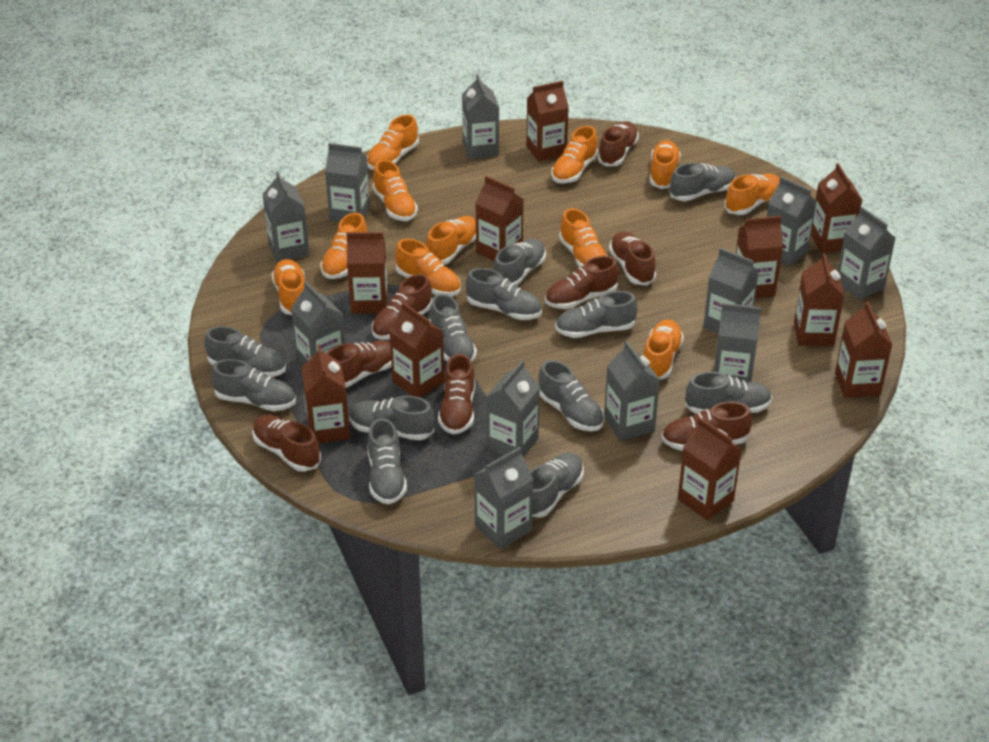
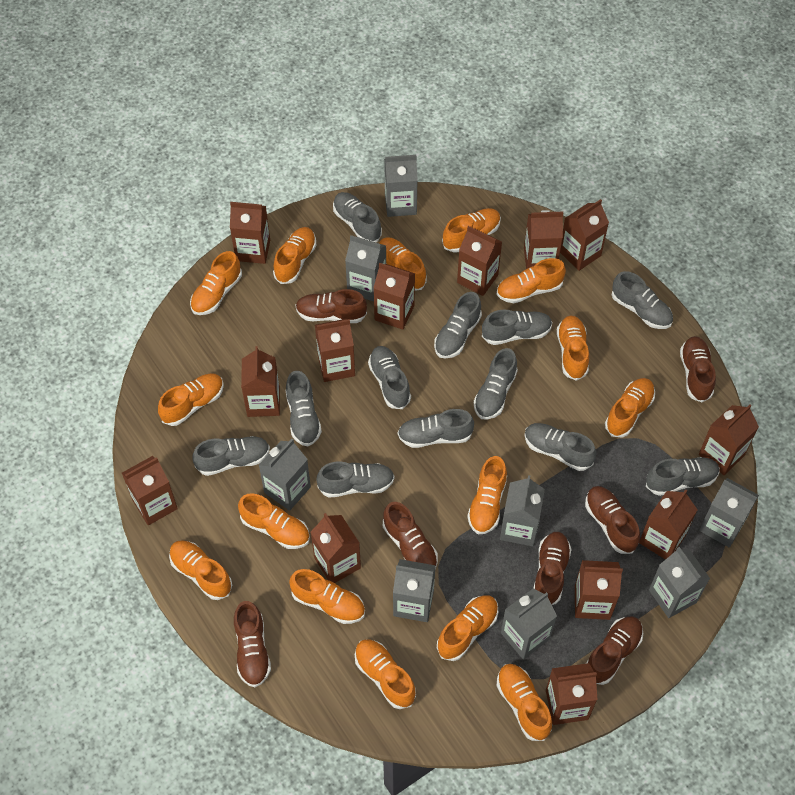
brown carton: 10 -> 13
brown shoe: 8 -> 7
grey carton: 11 -> 8
orange shoe: 11 -> 15

